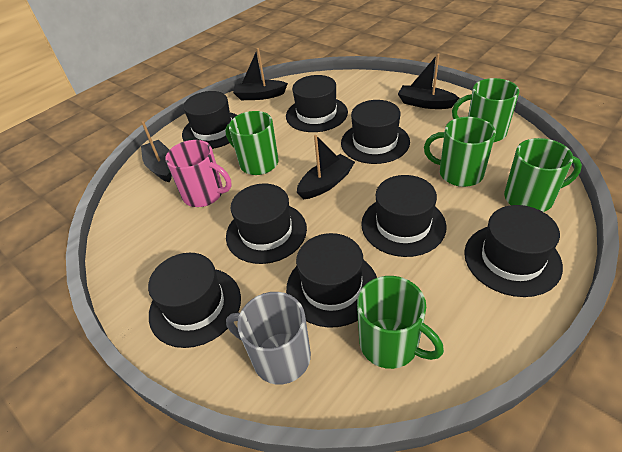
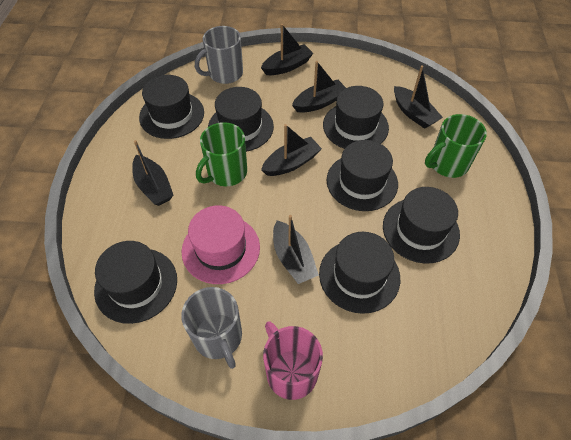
black boat: 4 -> 6
black hat: 8 -> 7
green mug: 5 -> 2
grey mug: 1 -> 2
pink hat: 0 -> 1

